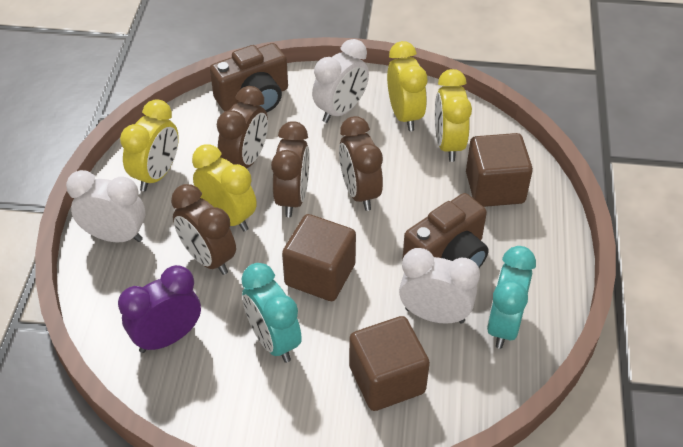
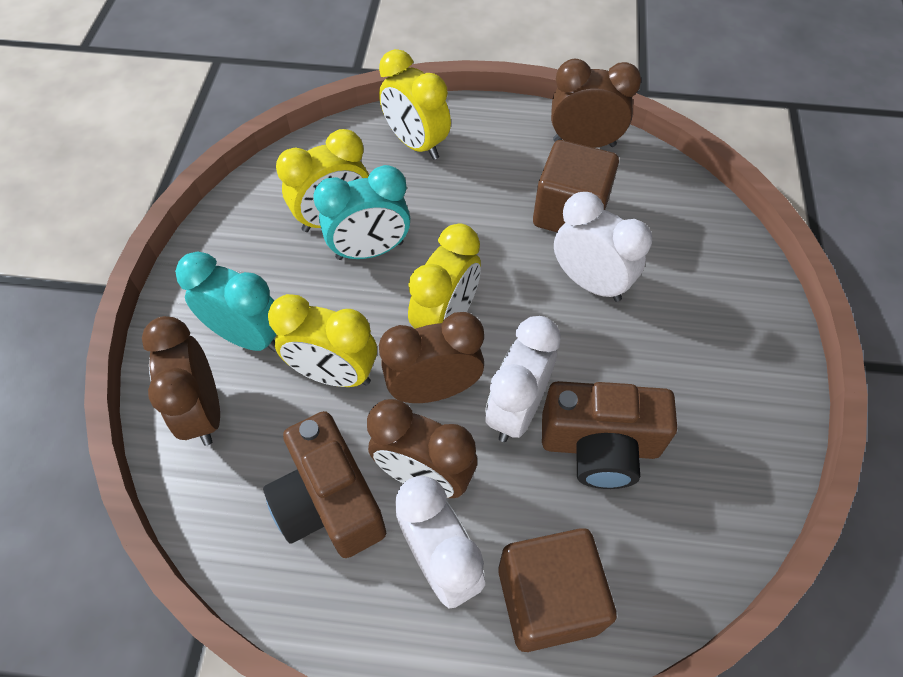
brown cube: 3 -> 2
purple clock: 1 -> 0

